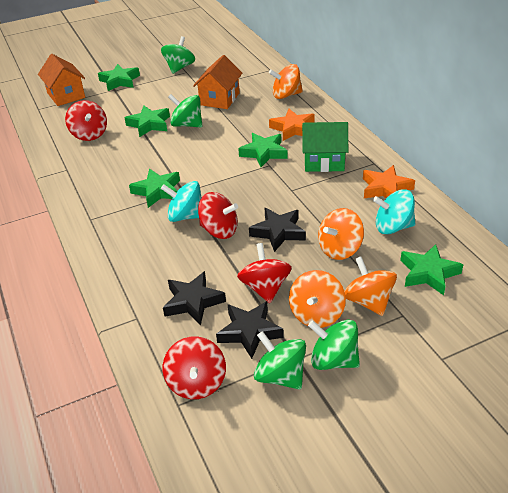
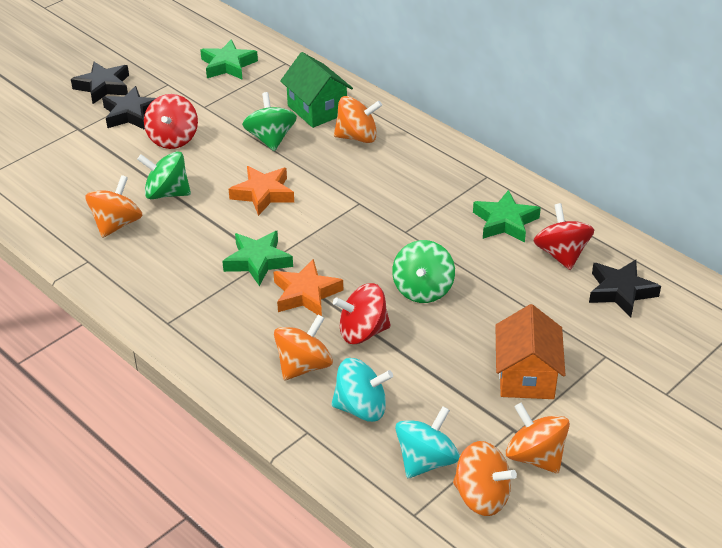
green spinning top: 4 -> 3
green star: 5 -> 3
orange house: 2 -> 1
orange spinning top: 4 -> 5
red spinning top: 4 -> 3

